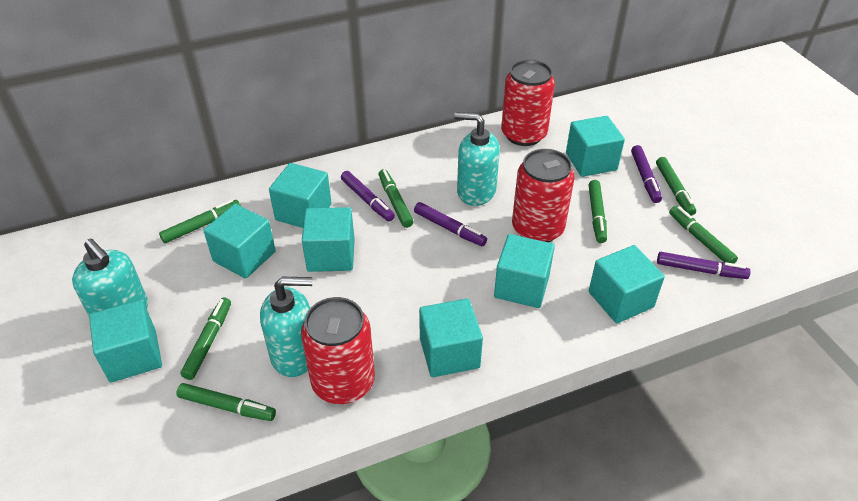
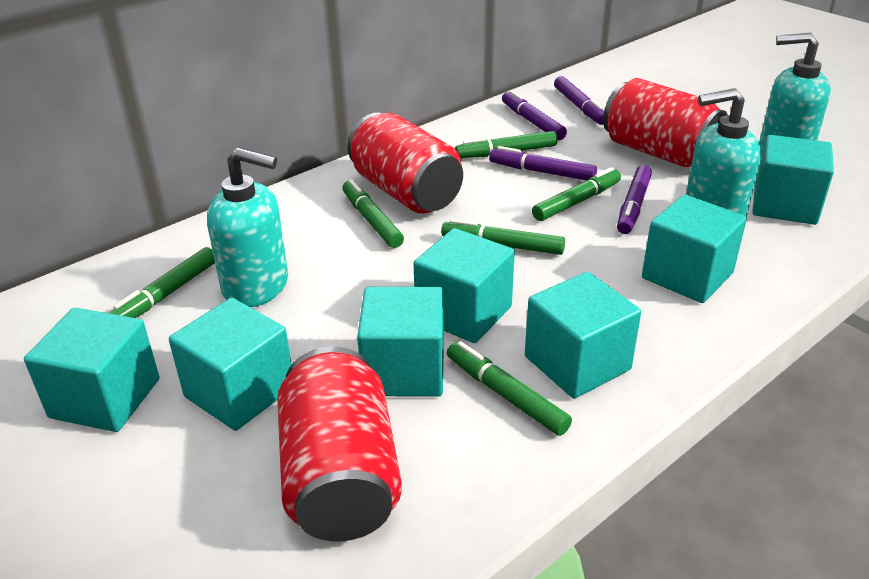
green marker: 7 -> 6
turquoise cube: 8 -> 7

